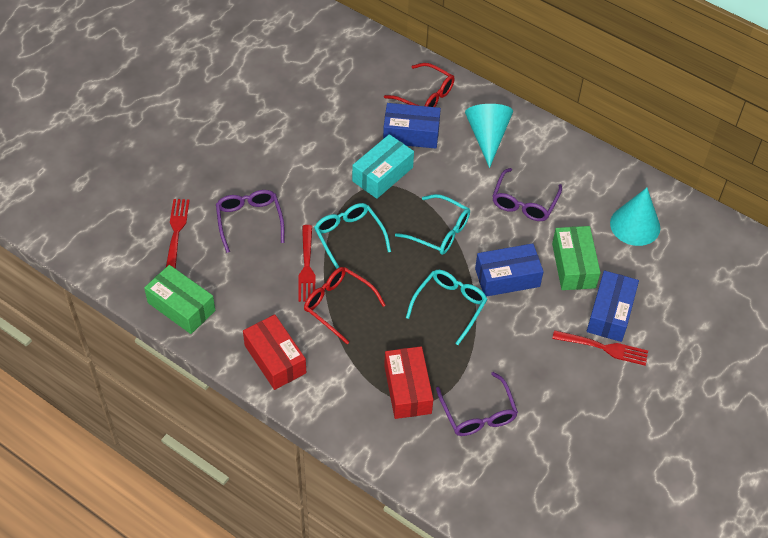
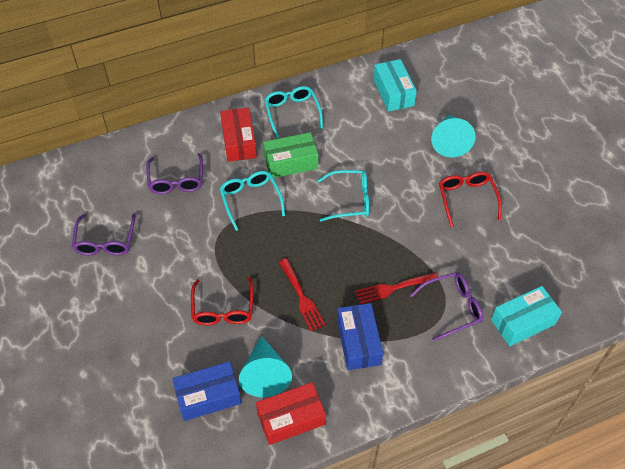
blue box: 3 -> 2
green box: 2 -> 1
red fork: 3 -> 2
turquoise box: 1 -> 2

